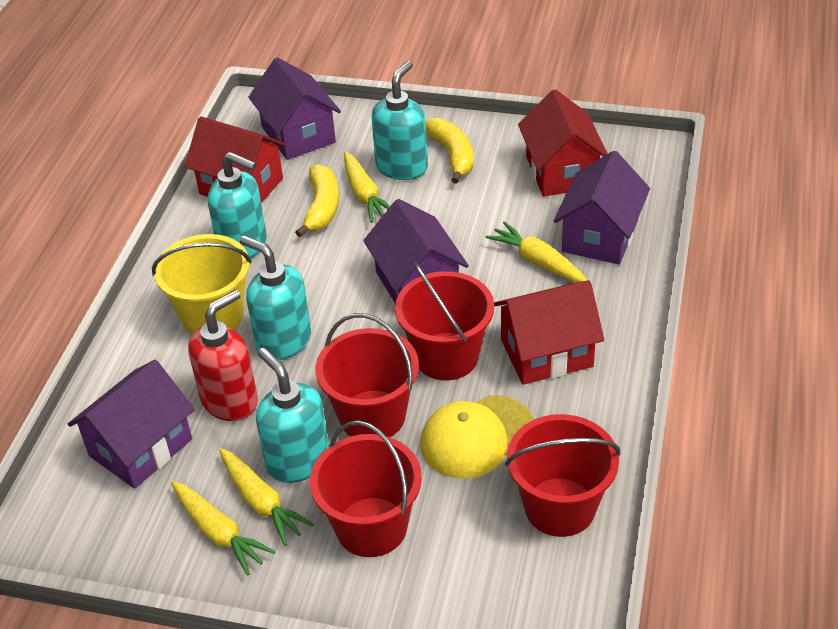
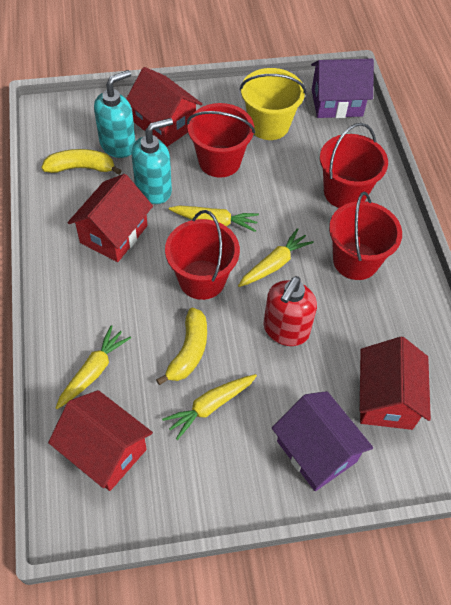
purple house: 4 -> 2
red house: 3 -> 4
turquoise soap dispenser: 4 -> 2
yellow cap: 1 -> 0

